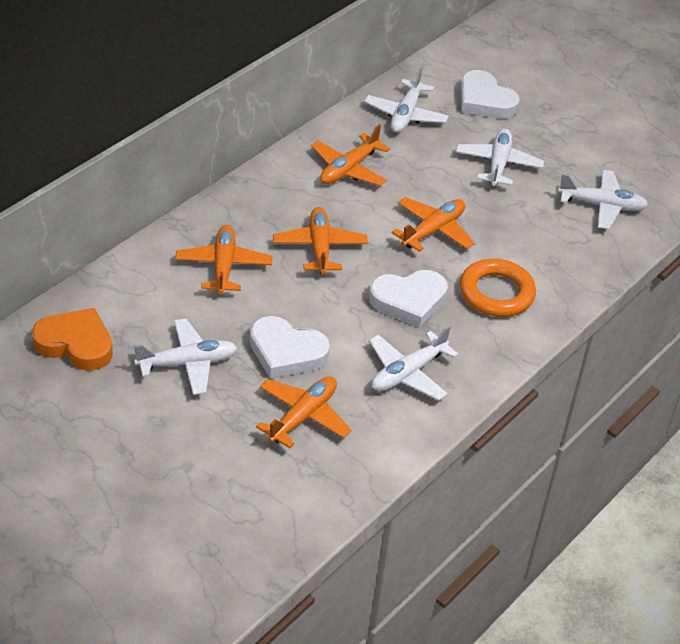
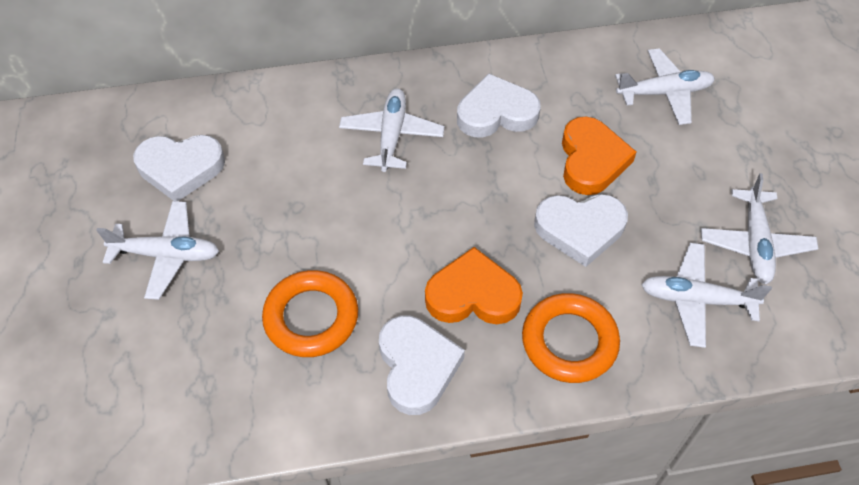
orange heart: 1 -> 2
orange plane: 5 -> 0
orange ring: 1 -> 2
white heart: 3 -> 4

